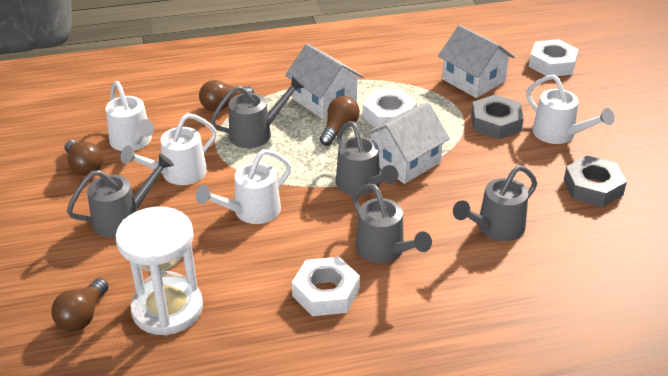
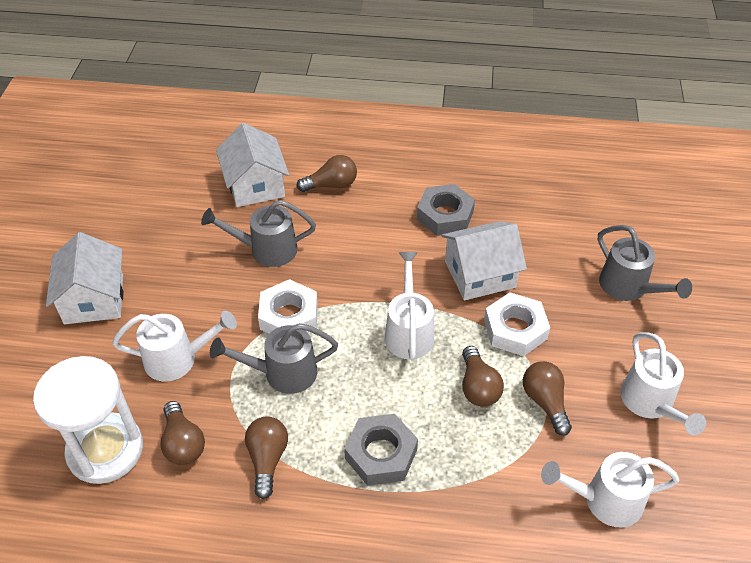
brown light bulb: 4 -> 5
grey watering can: 5 -> 3
white nut: 3 -> 2

